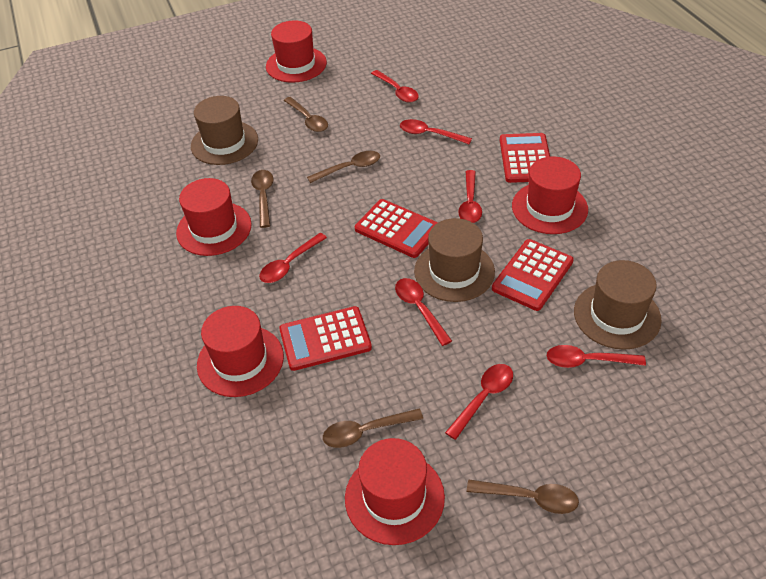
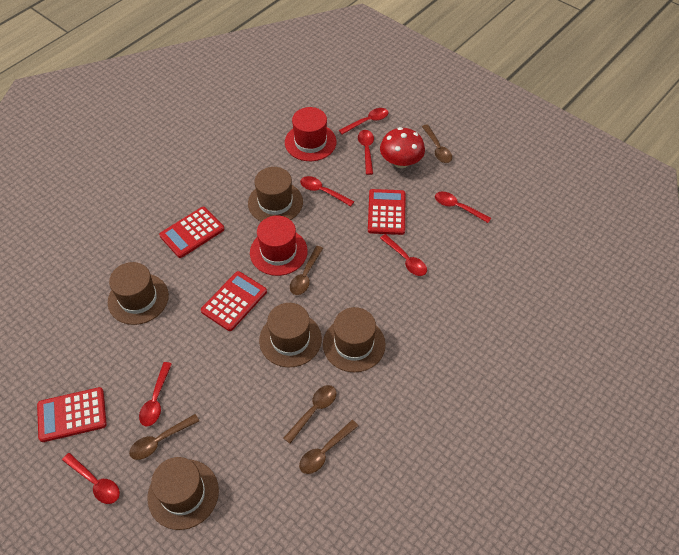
brown hat: 3 -> 5
red hat: 5 -> 2
red mushroom: 0 -> 1

